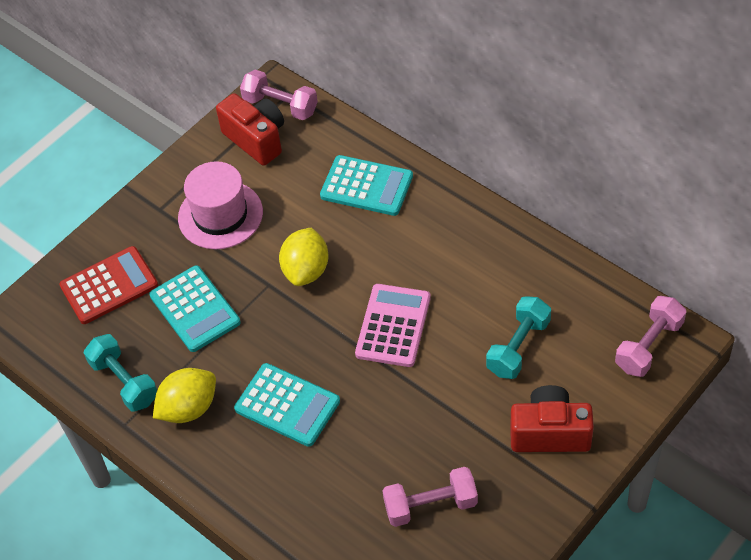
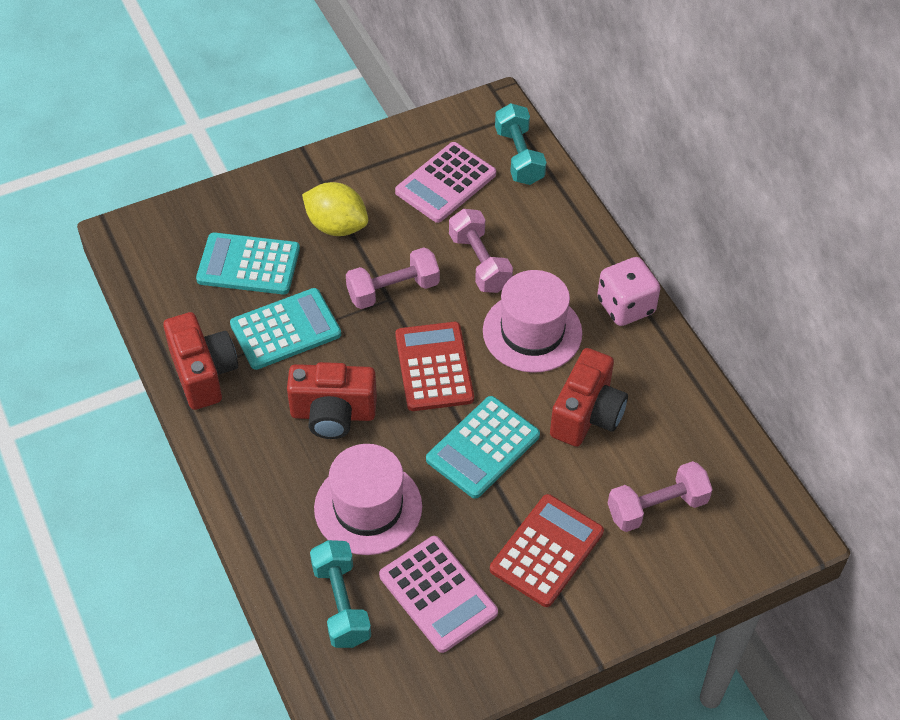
pink calculator: 1 -> 2
pink dice: 0 -> 1
pink hat: 1 -> 2
red calculator: 1 -> 2
red camera: 2 -> 3
yellow lemon: 2 -> 1

